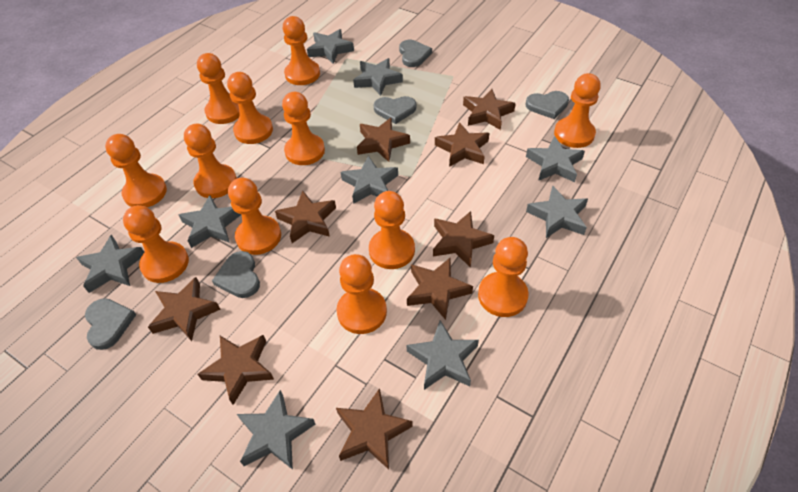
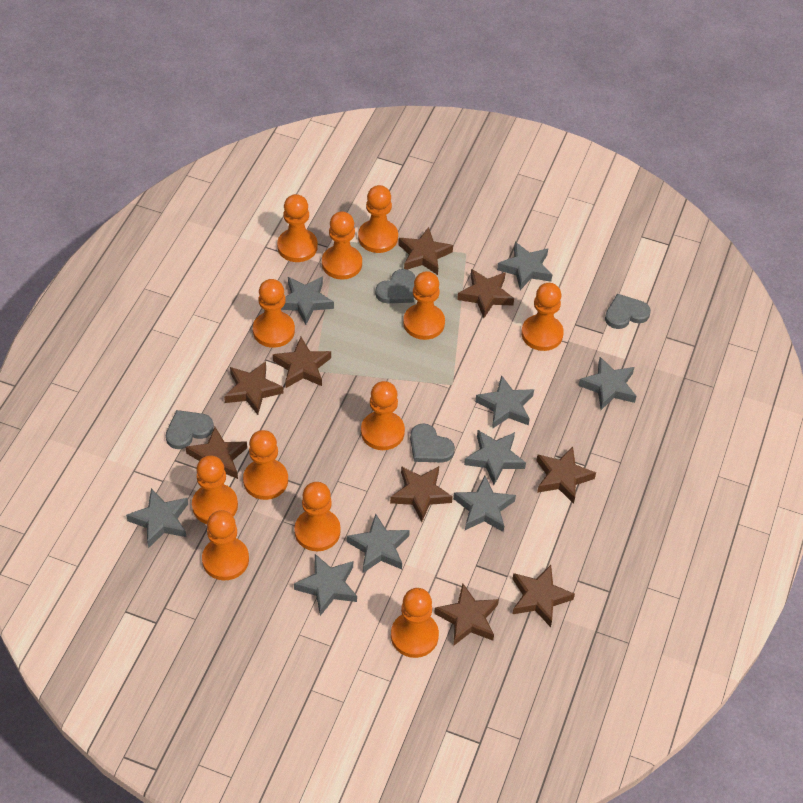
grey heart: 5 -> 4

